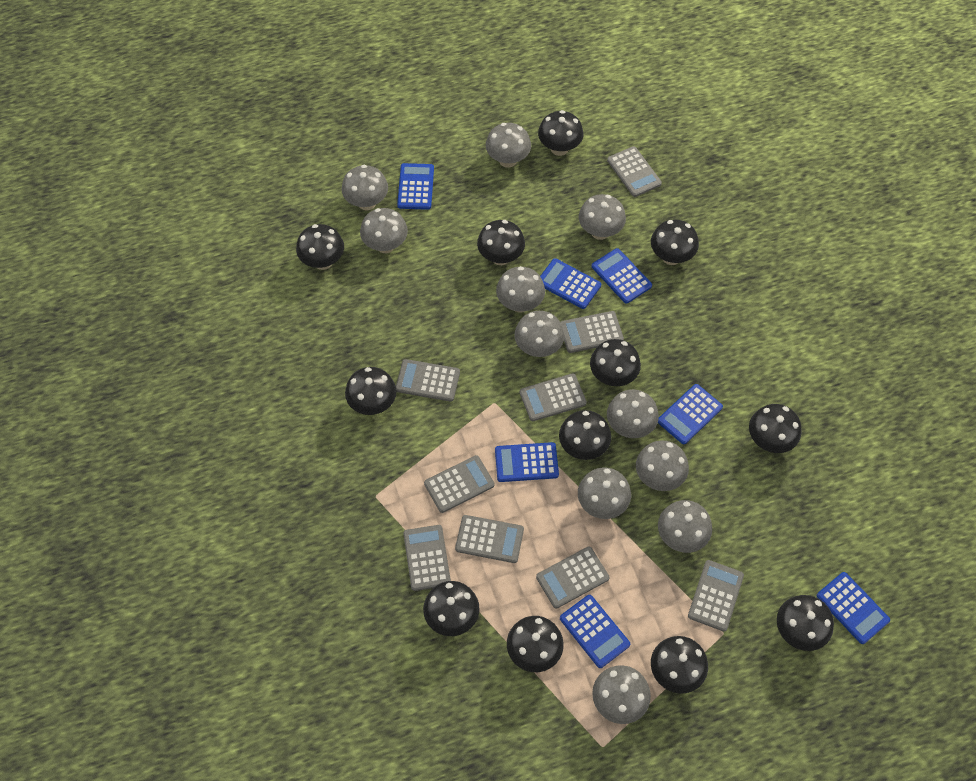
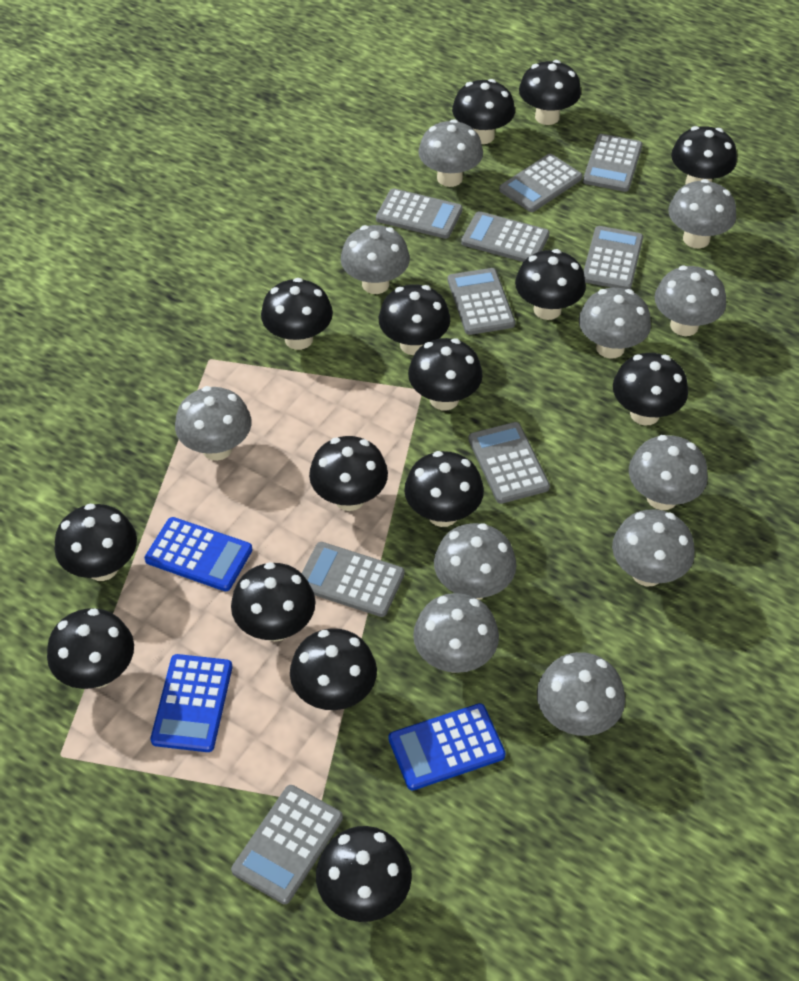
black mushroom: 12 -> 15
blue calculator: 7 -> 3

